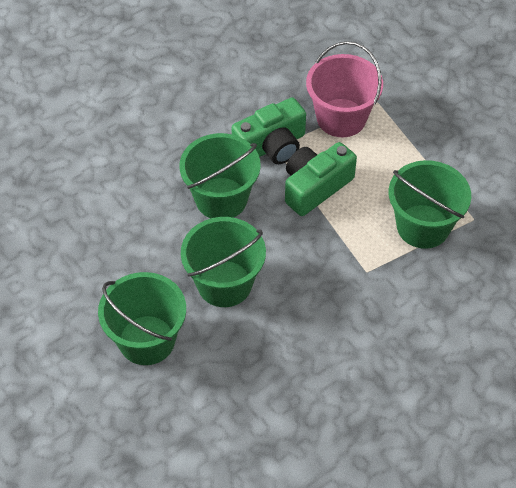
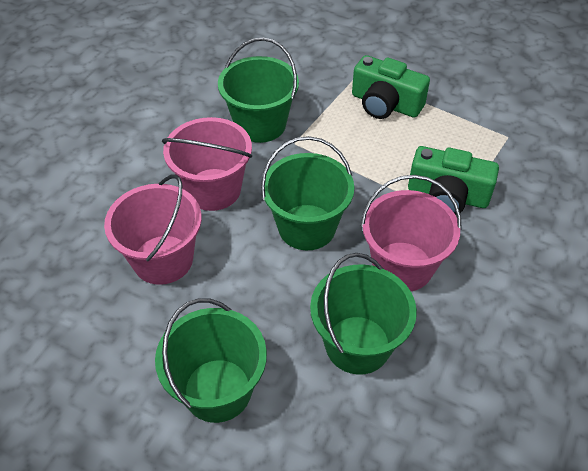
pink bucket: 1 -> 3

